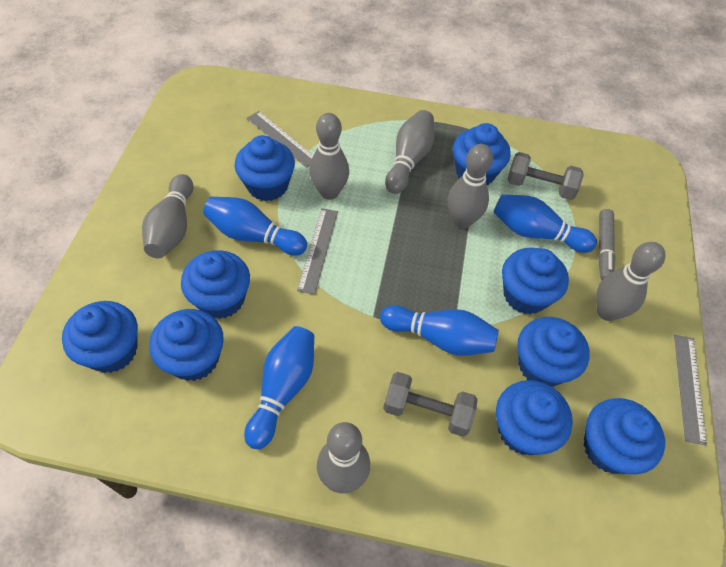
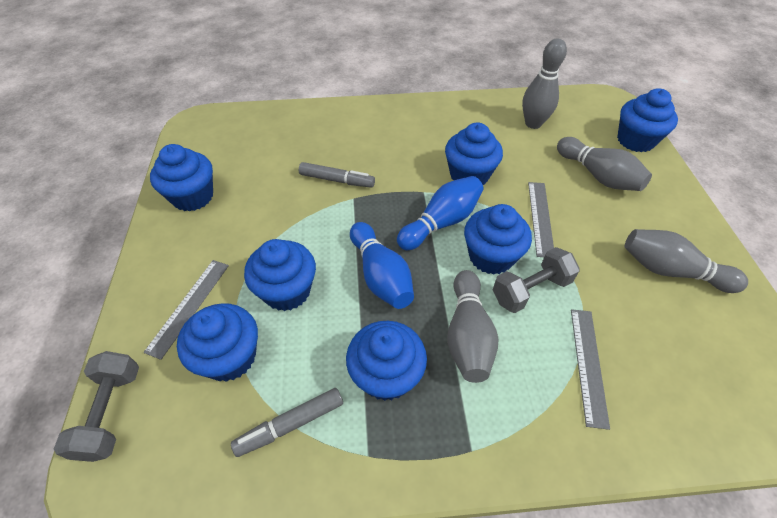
blue bowling pin: 4 -> 2
blue cupcake: 9 -> 7
grey bowling pin: 6 -> 4
grey marker: 1 -> 2

